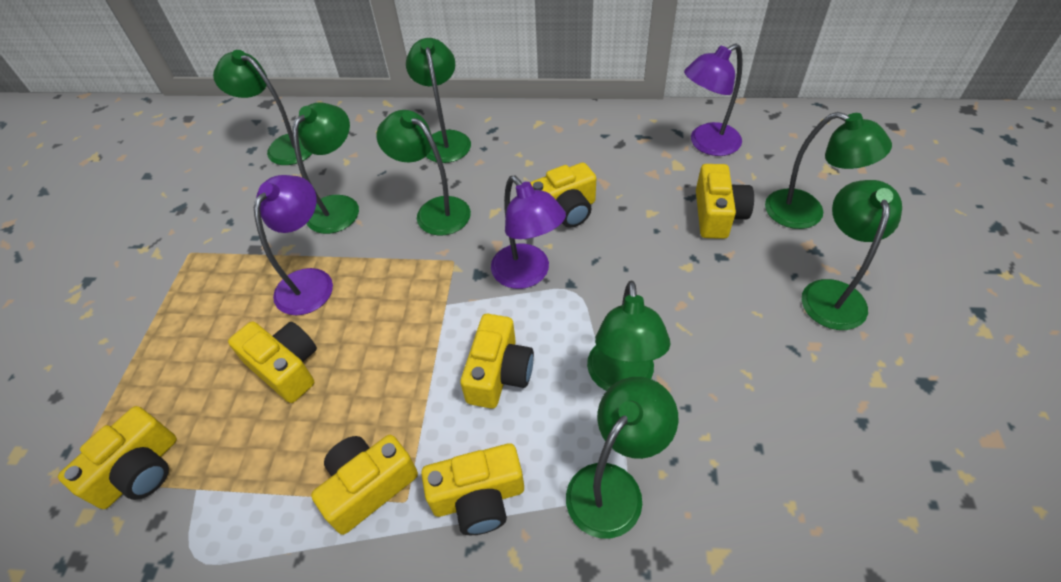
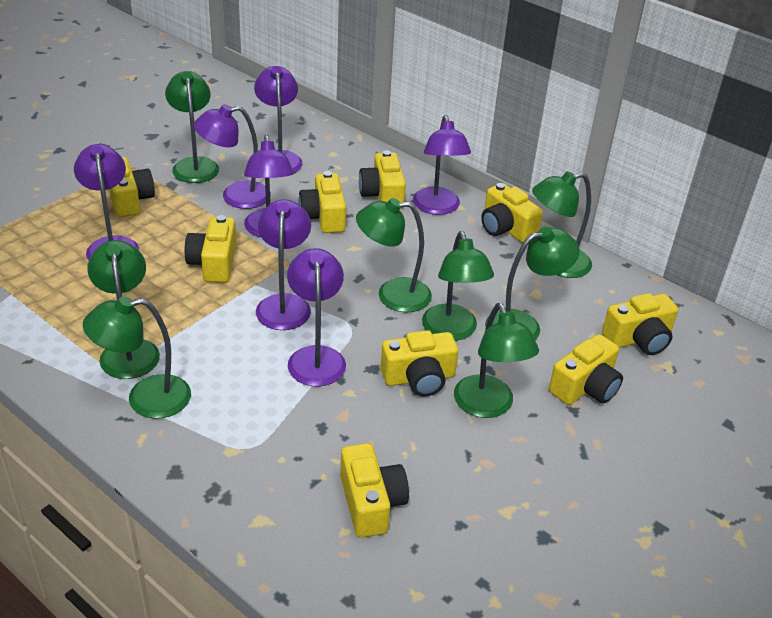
purple lamp: 3 -> 7
yellow camera: 7 -> 9

